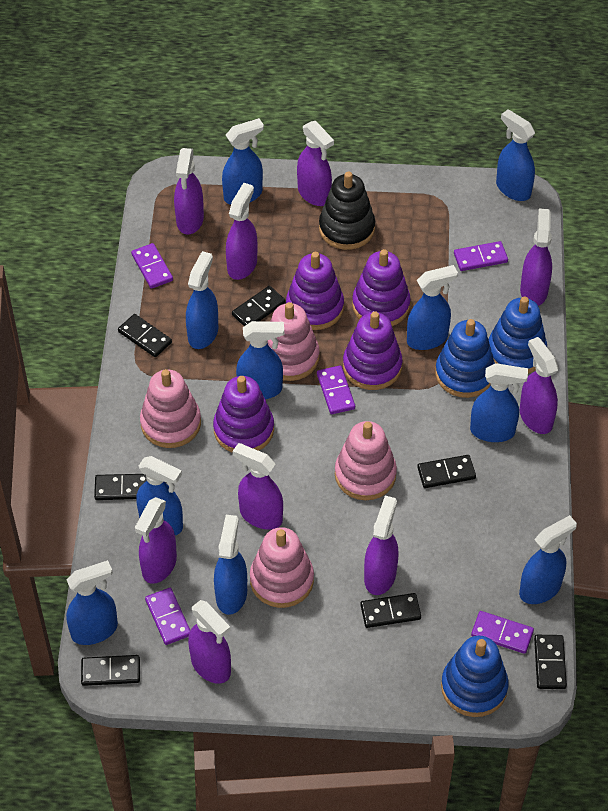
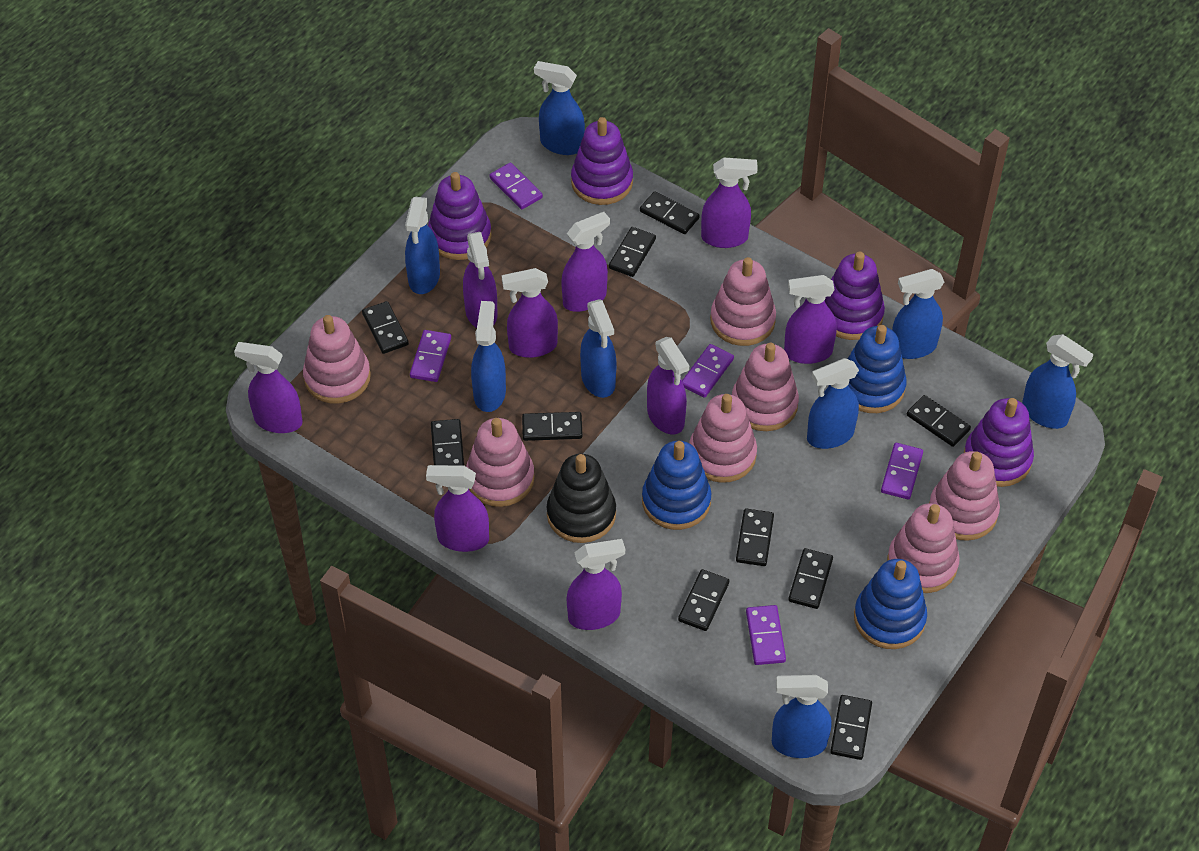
black domino: 7 -> 10
blue spray bottle: 10 -> 8
pink stacking toy: 4 -> 7

